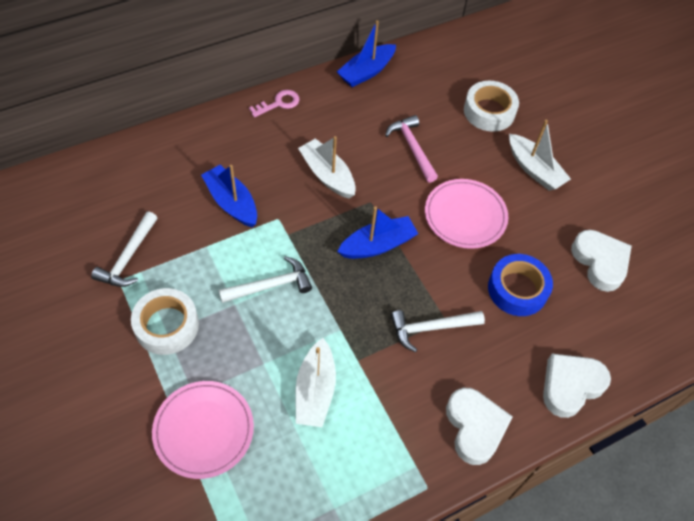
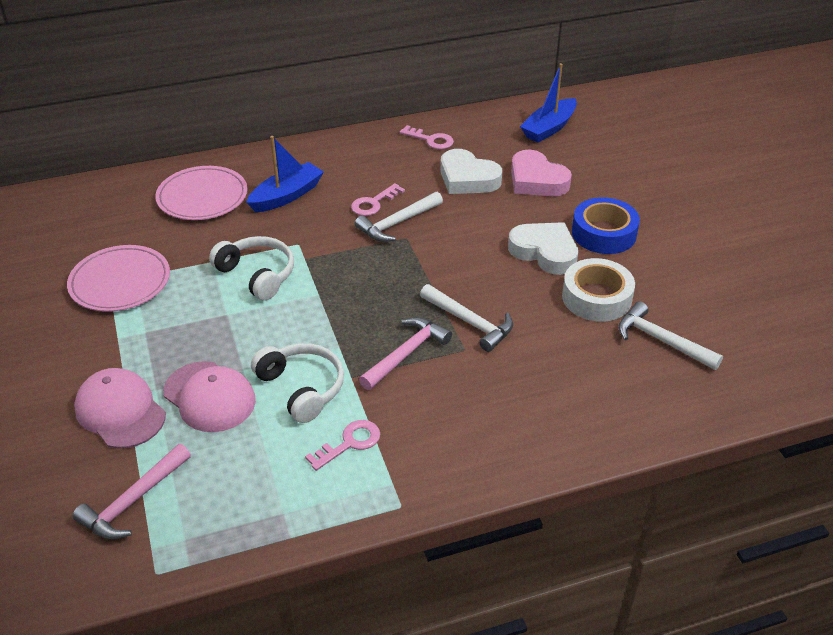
blue boat: 3 -> 2
pink cap: 0 -> 2
pink hammer: 1 -> 2
pink heart: 0 -> 1
pink key: 1 -> 3
white boat: 3 -> 0
white headphones: 0 -> 2
white heart: 3 -> 2
white tape: 2 -> 1

